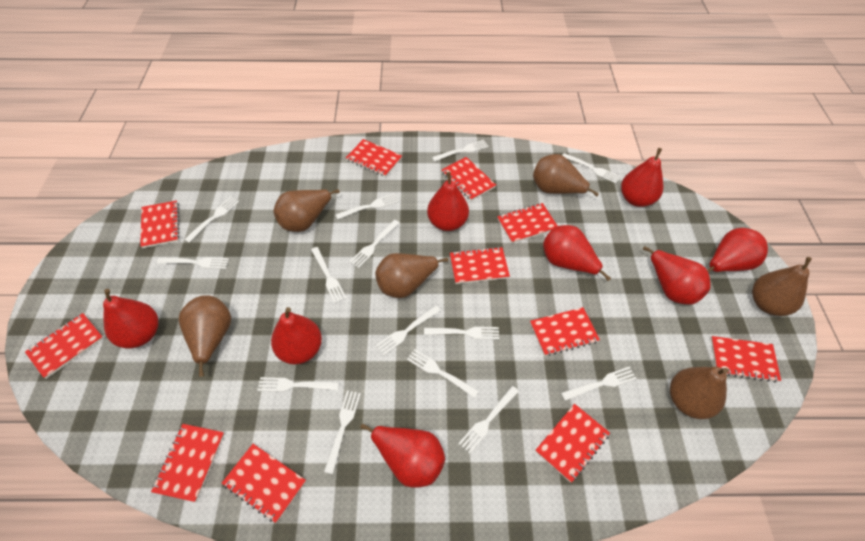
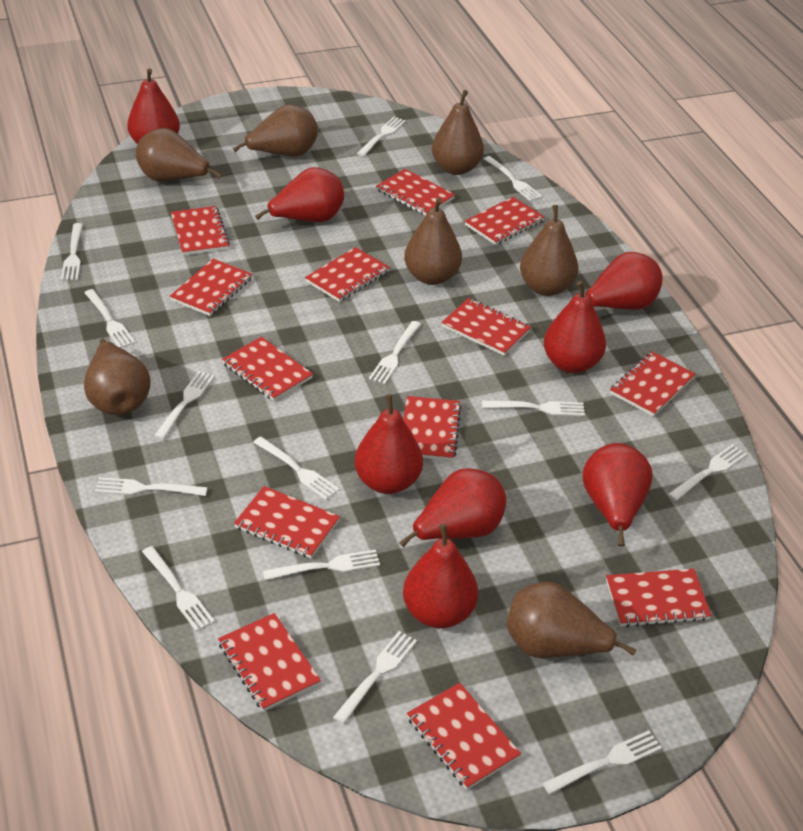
brown pear: 6 -> 7
red notebook: 11 -> 13

